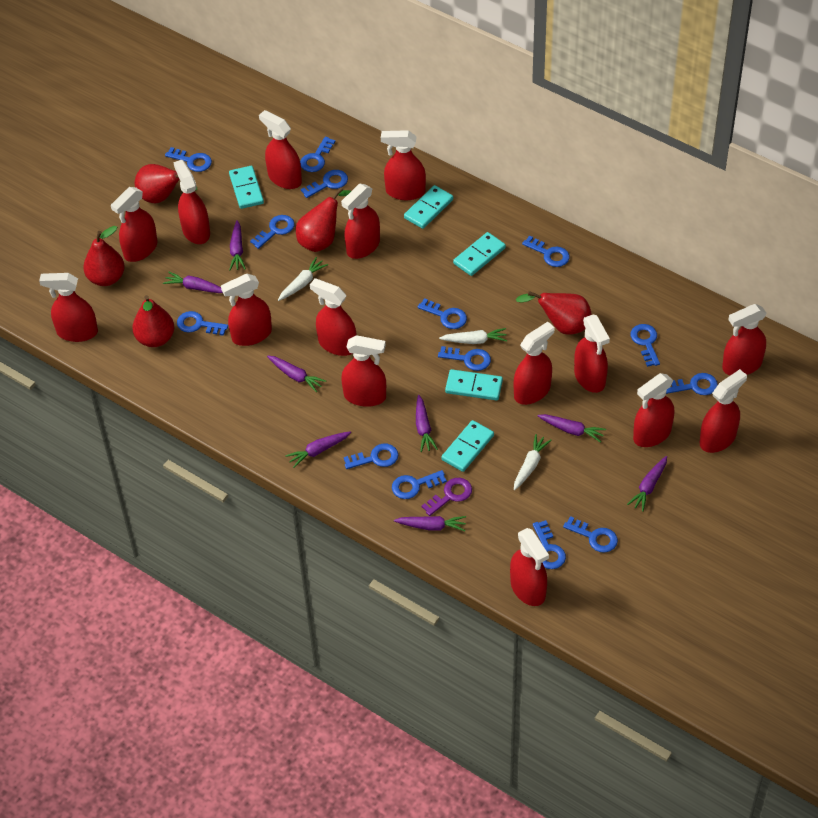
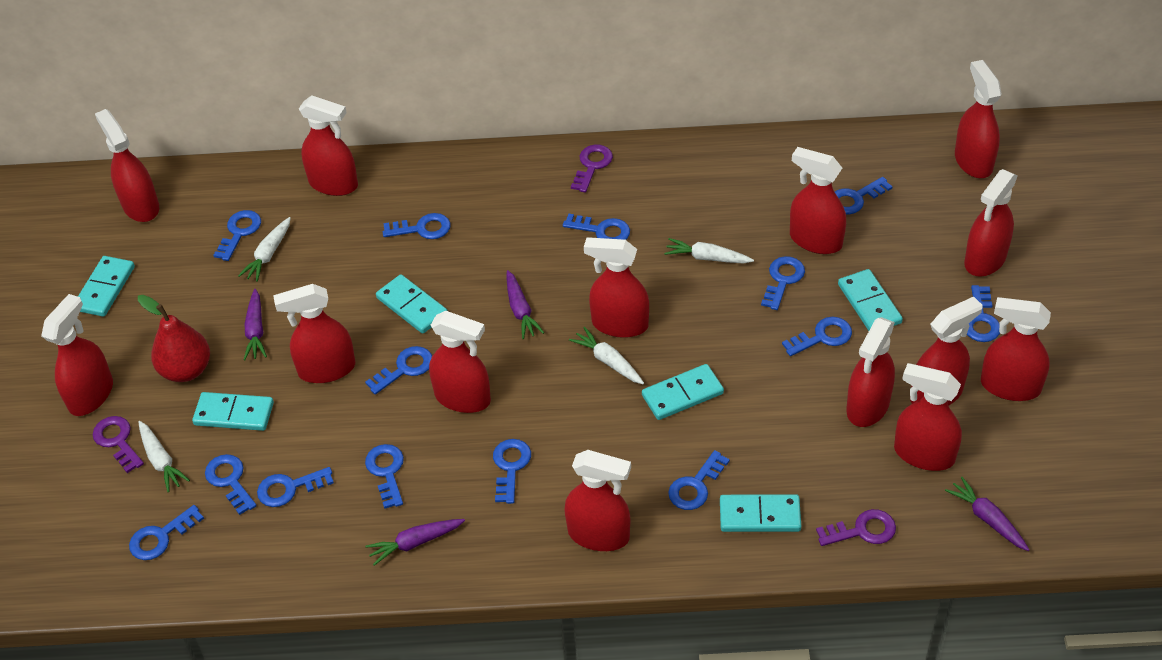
purple carrot: 8 -> 4
purple key: 1 -> 3
red pear: 5 -> 1
red spray bottle: 15 -> 14
turquoise domino: 5 -> 6
white carrot: 3 -> 4

